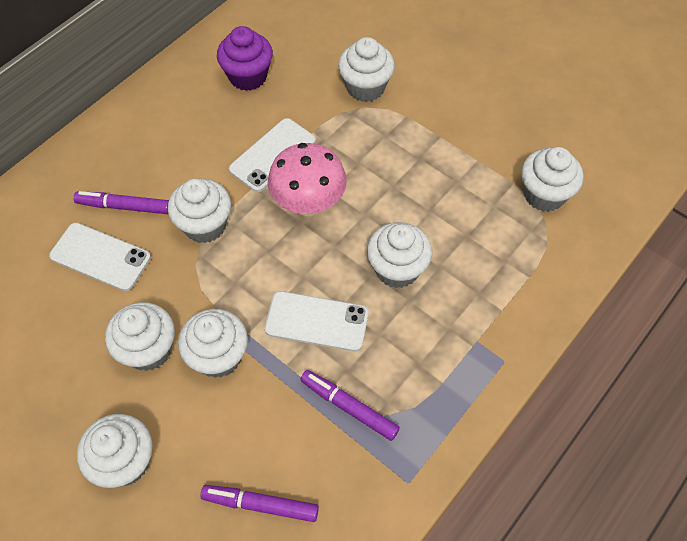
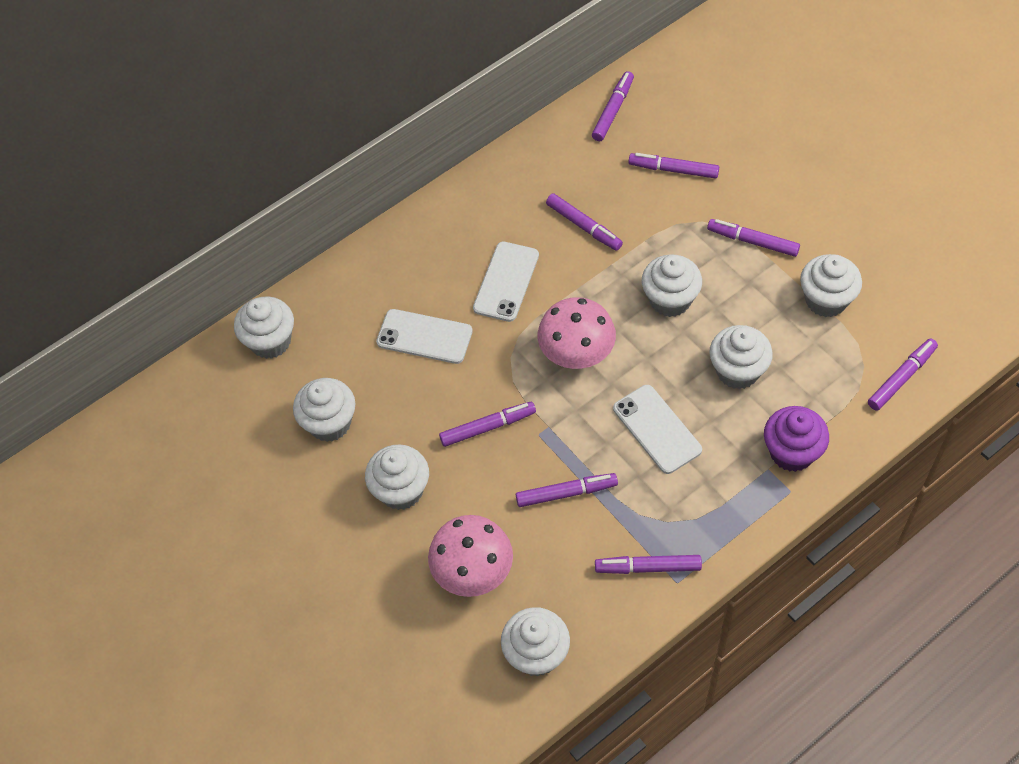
pink mushroom: 1 -> 2
purple marker: 3 -> 8

